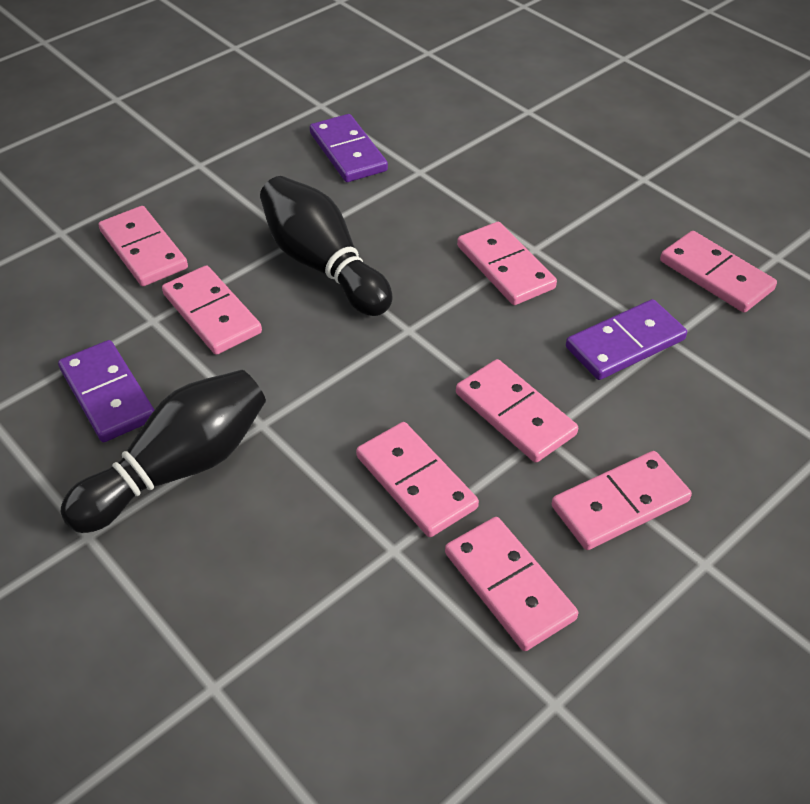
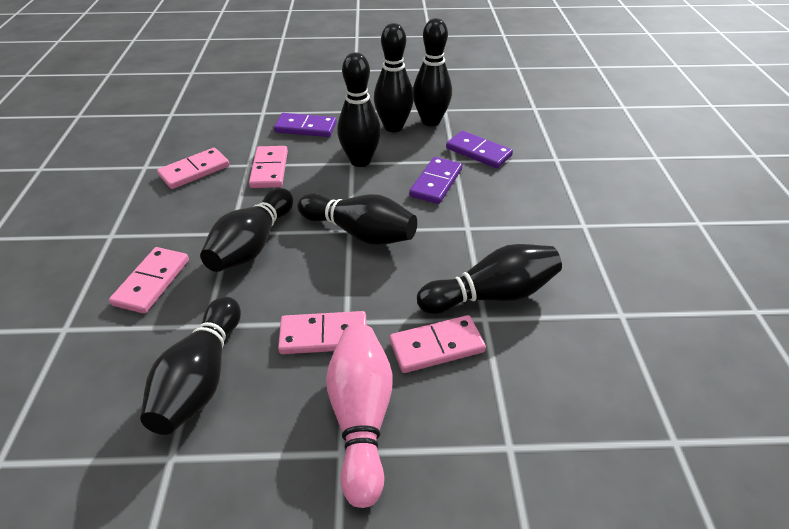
black bowling pin: 2 -> 7
pink bowling pin: 0 -> 1
pink domino: 8 -> 5

